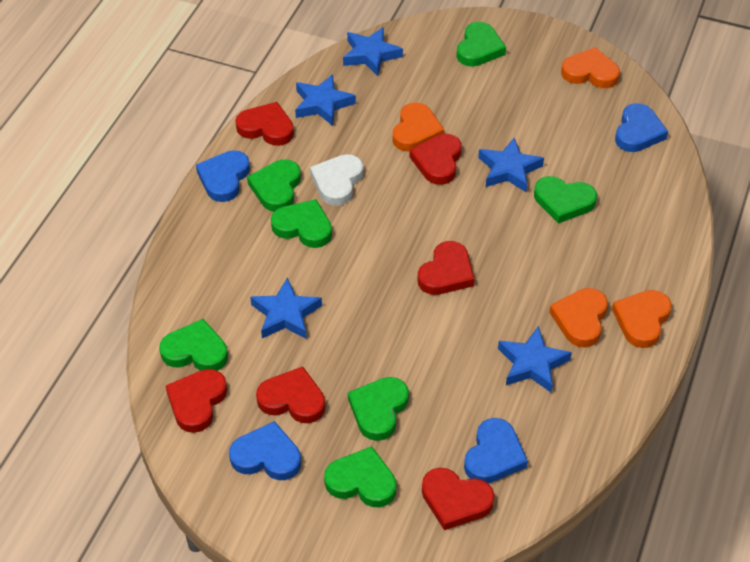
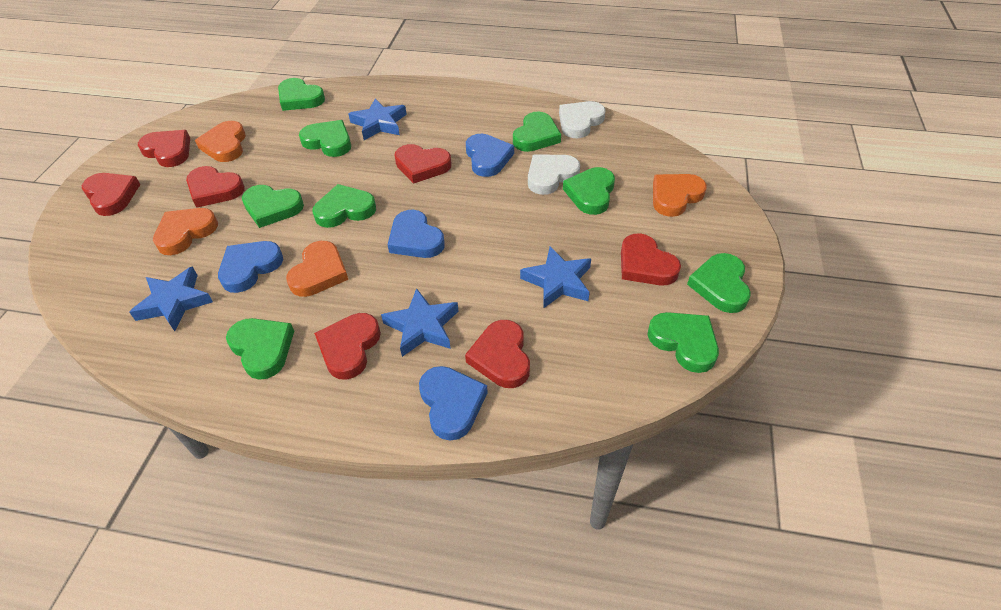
blue star: 5 -> 4
green heart: 7 -> 9
red heart: 6 -> 7
white heart: 1 -> 2

